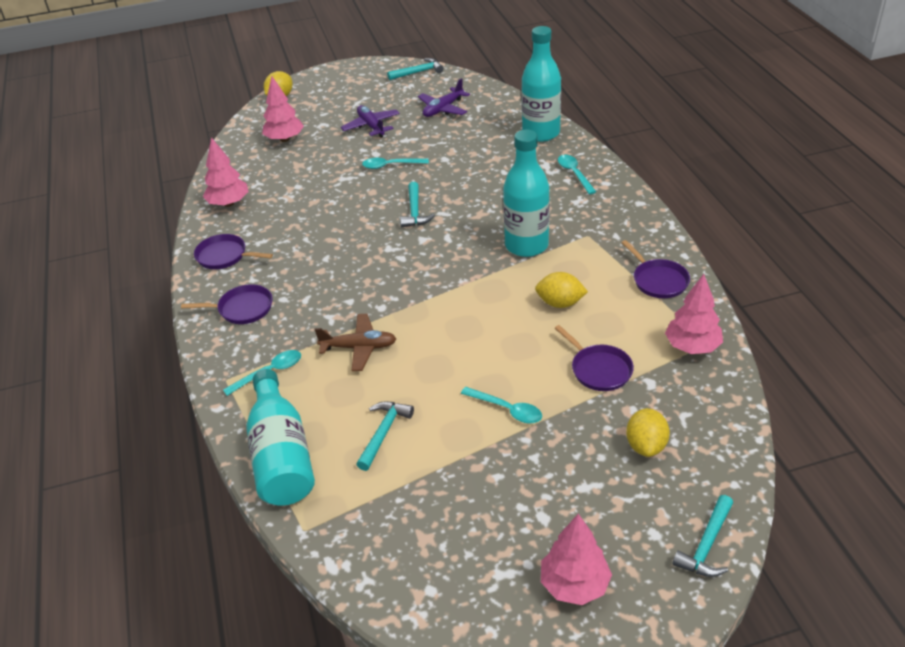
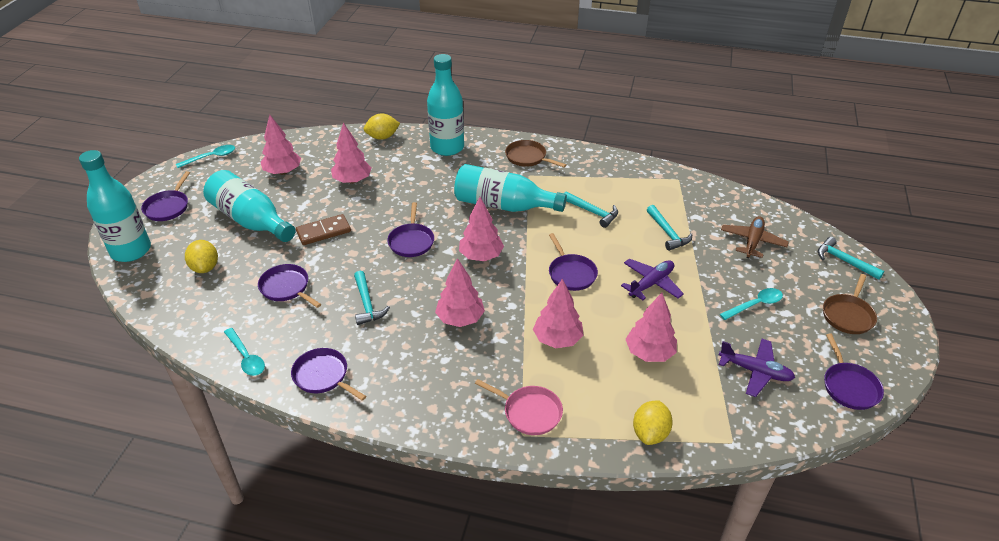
brown domino: 0 -> 1
brown pan: 0 -> 2
pink pan: 0 -> 1
pink tree: 4 -> 6
purple pan: 4 -> 6
turquoise bottle: 3 -> 4
turquoise spoon: 4 -> 3

